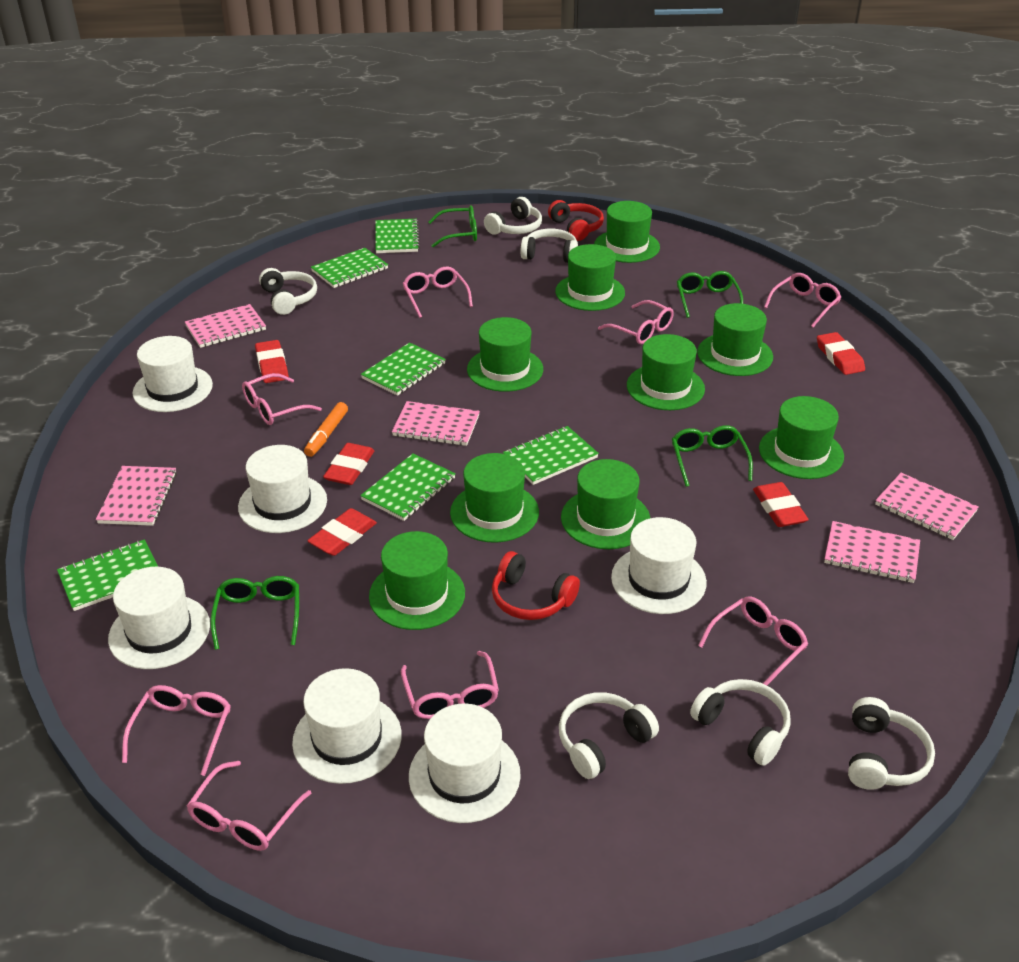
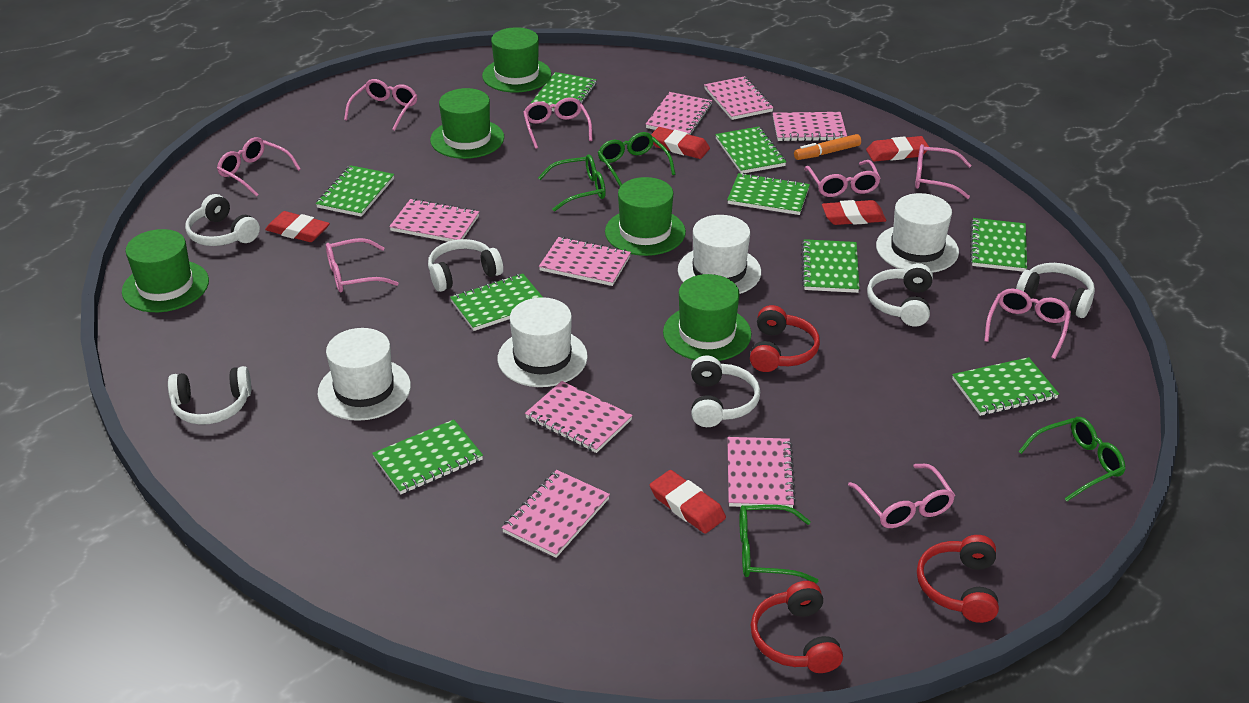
green hat: 9 -> 5
green notebook: 6 -> 9
pink notebook: 5 -> 8
red headphones: 2 -> 3
white hat: 6 -> 4

